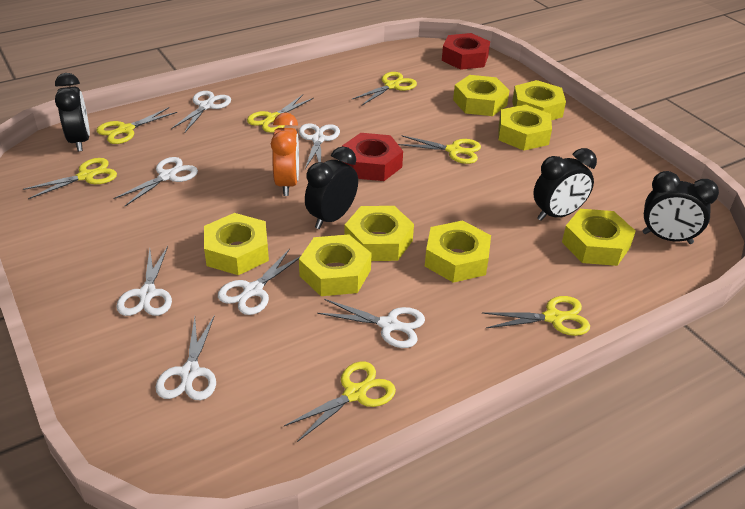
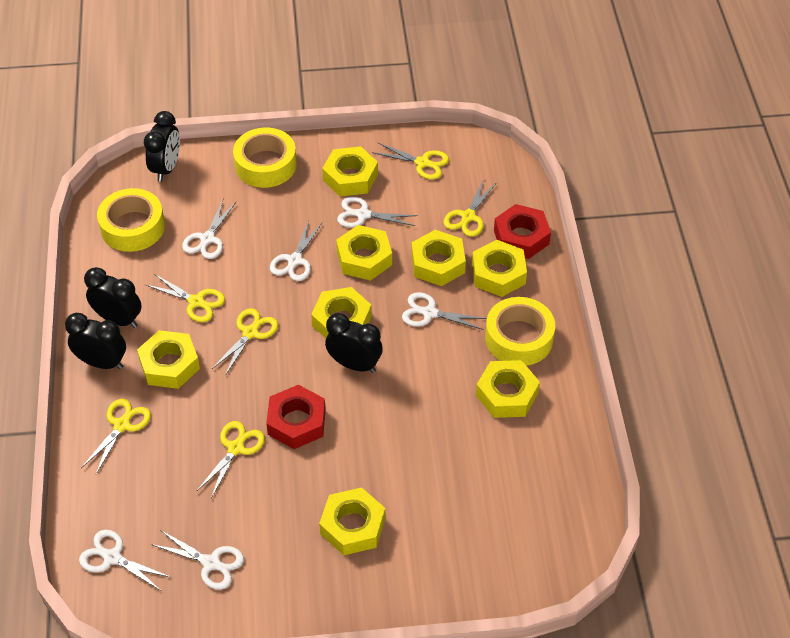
orange clock: 1 -> 0
white scissors: 7 -> 6
yellow scissors: 7 -> 6
yellow tape: 0 -> 3

